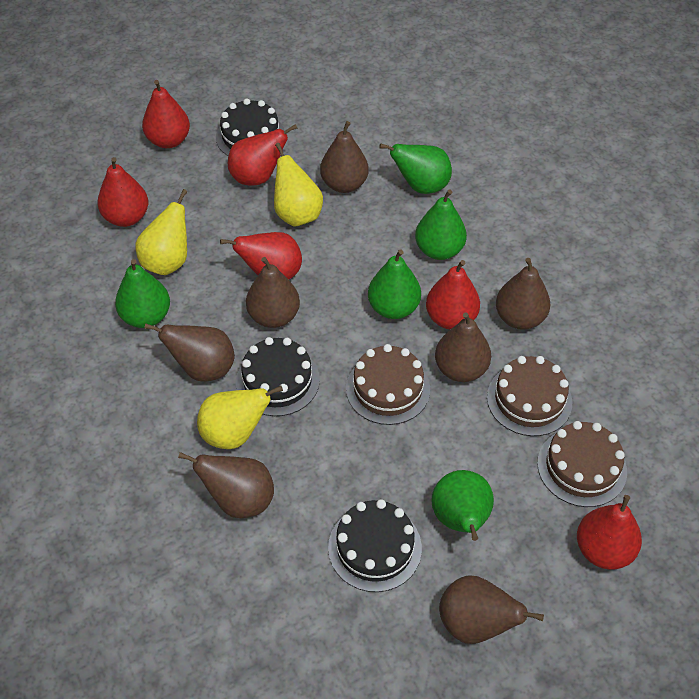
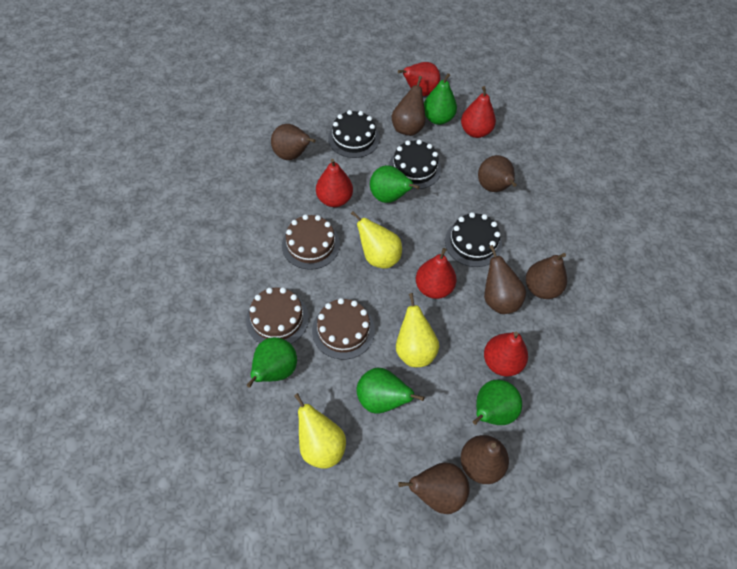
red pear: 6 -> 5

